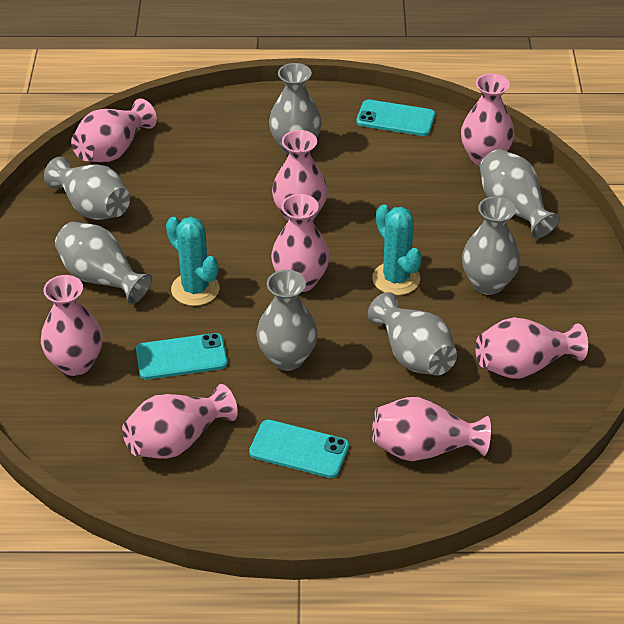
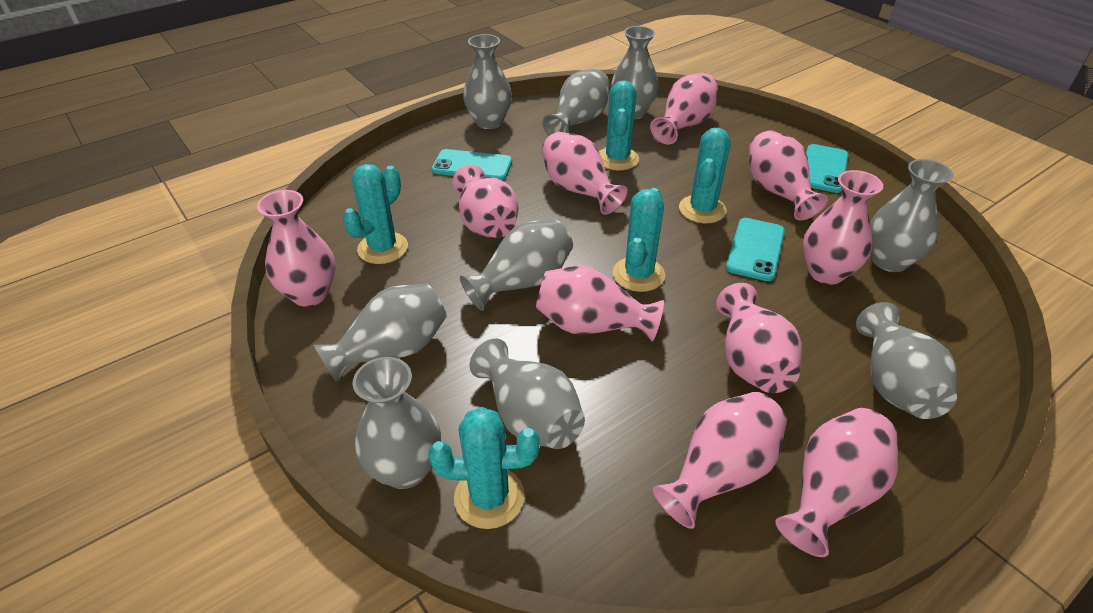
grey vase: 7 -> 9
pink vase: 8 -> 10
turquoise cactus: 2 -> 5

